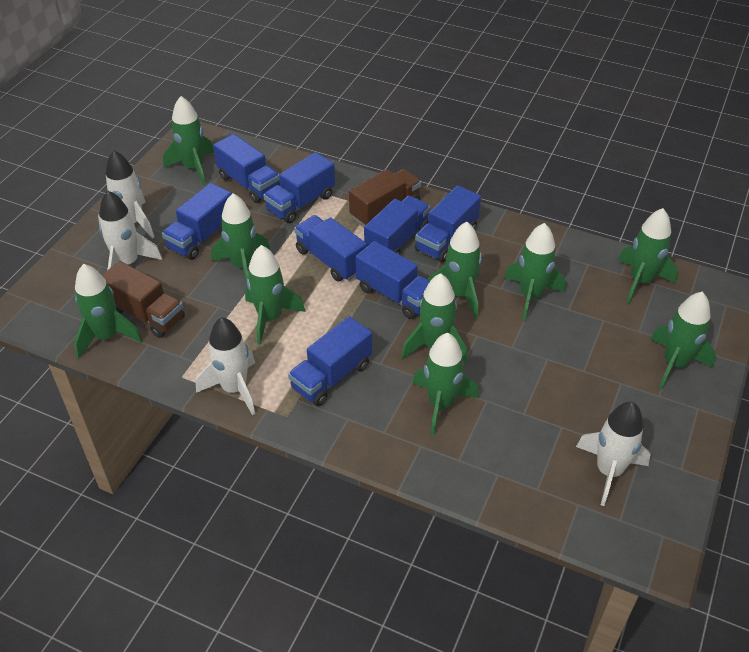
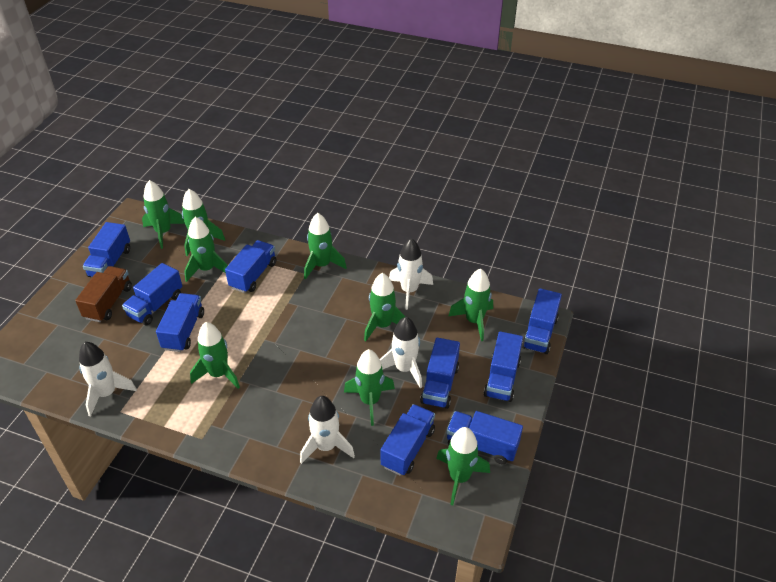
blue truck: 8 -> 9
brown truck: 2 -> 1
green rocket: 10 -> 9

